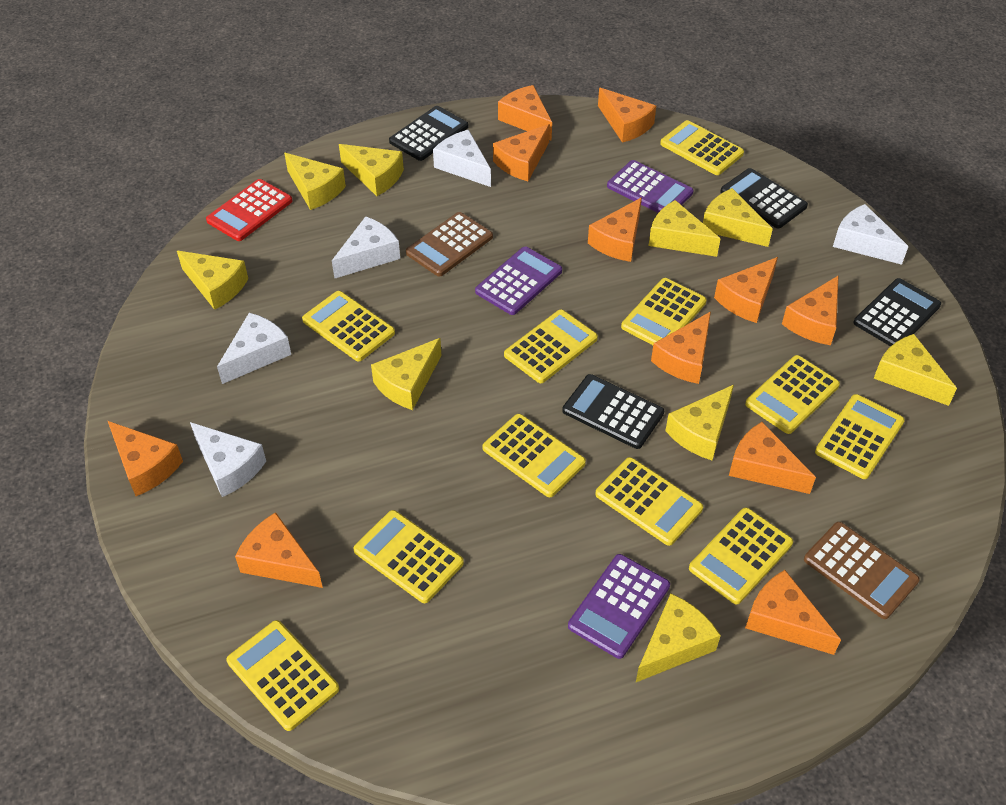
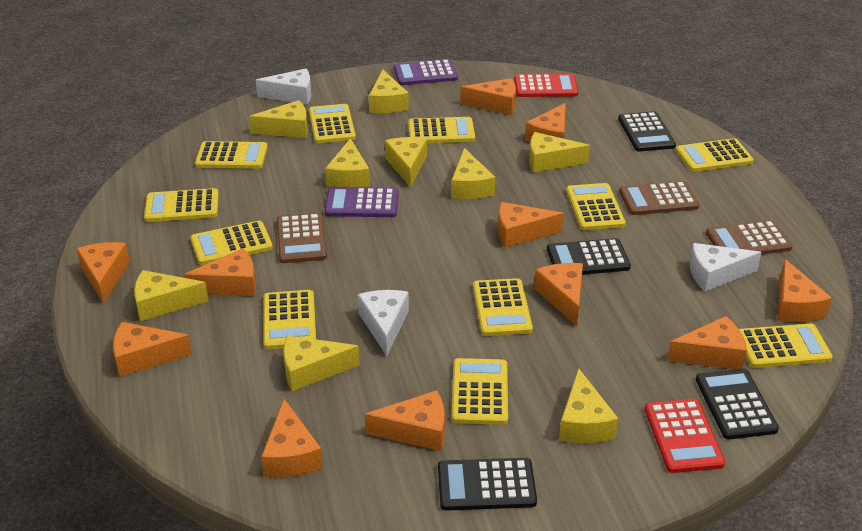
brown calculator: 2 -> 3
purple calculator: 3 -> 2
red calculator: 1 -> 2
white cheese: 5 -> 3

